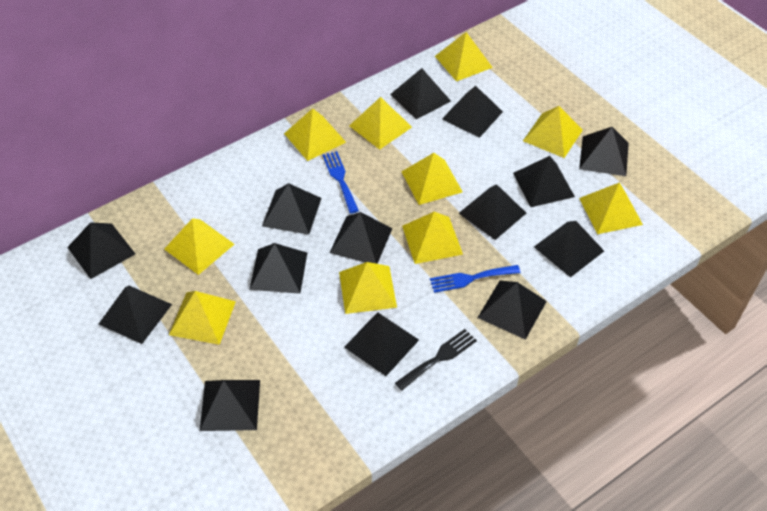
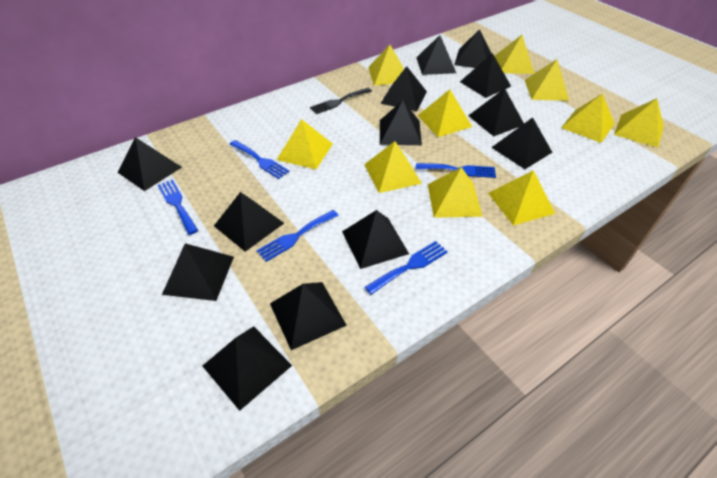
black pyramid: 14 -> 13
blue fork: 2 -> 5

